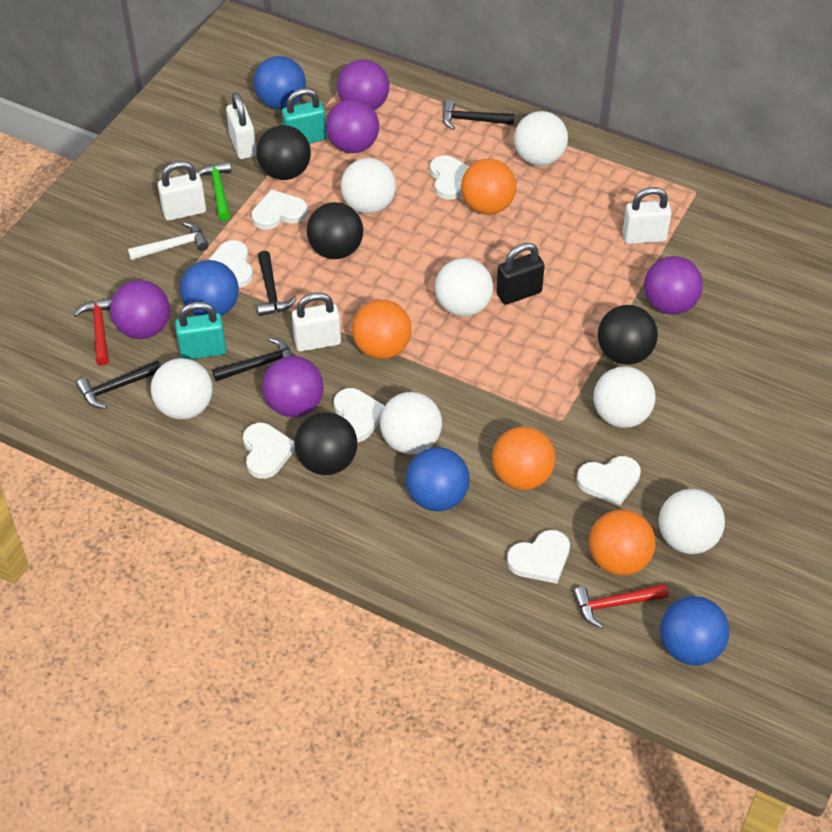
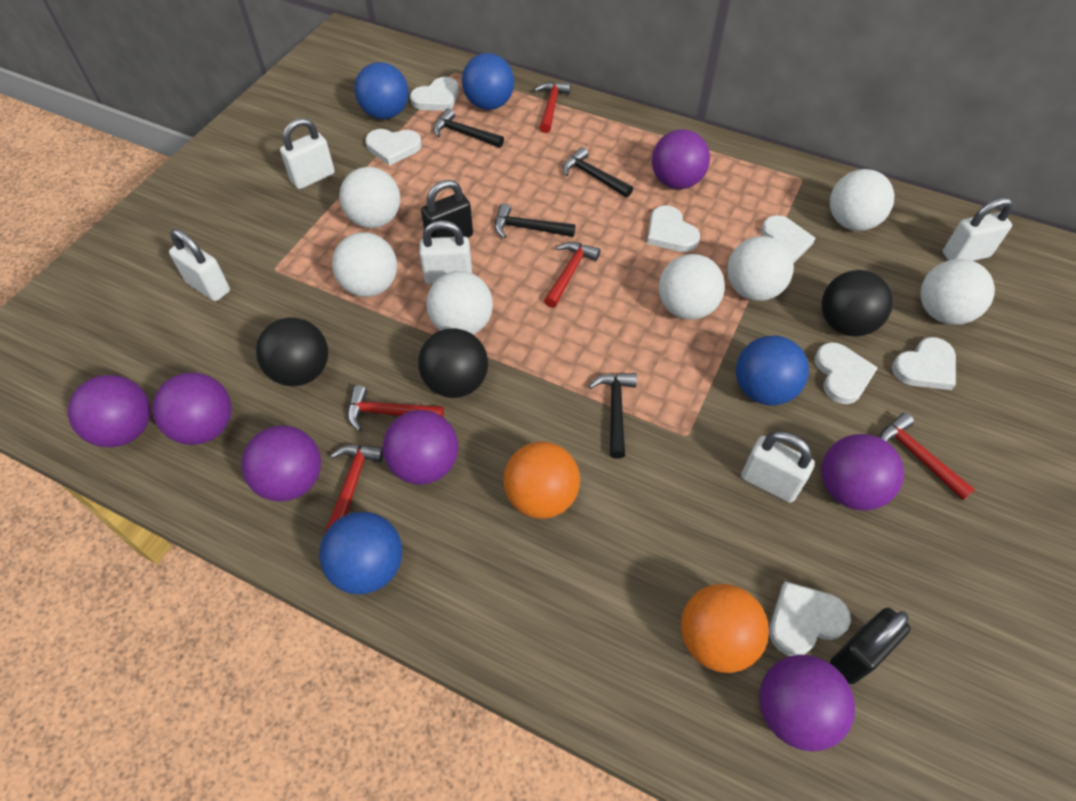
black ball: 4 -> 3
black padlock: 1 -> 2
green hammer: 1 -> 0
orange ball: 4 -> 2
purple ball: 5 -> 7
red hammer: 2 -> 5
turquoise padlock: 2 -> 0
white hammer: 1 -> 0
white padlock: 4 -> 5

